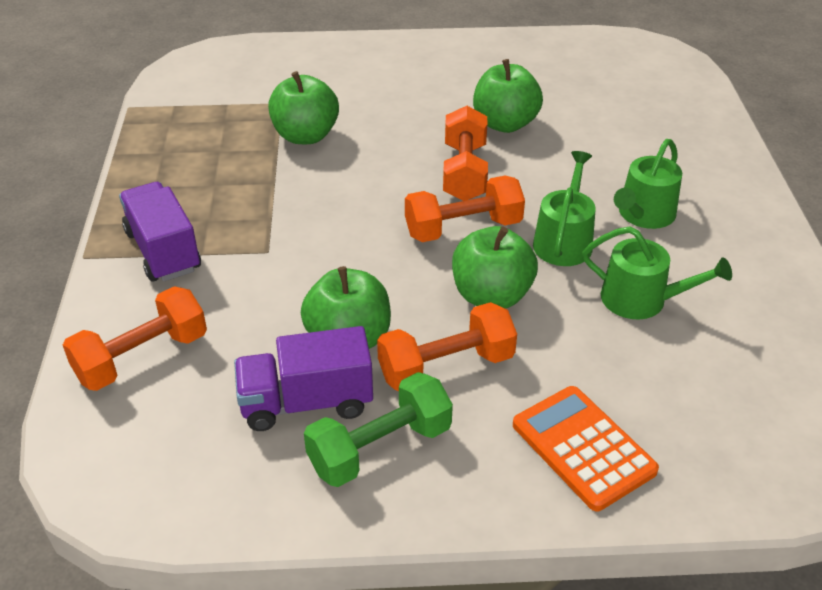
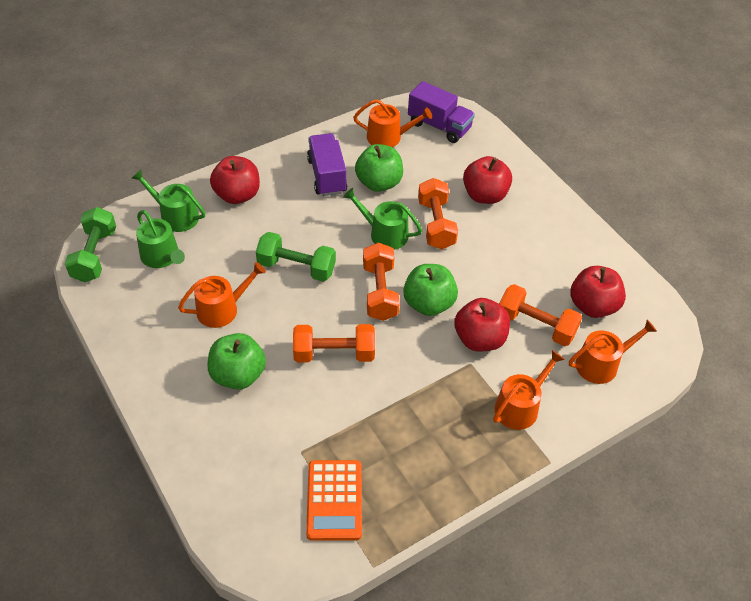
green apple: 4 -> 3
green dumbbell: 1 -> 2
orange watering can: 0 -> 4
red apple: 0 -> 4

